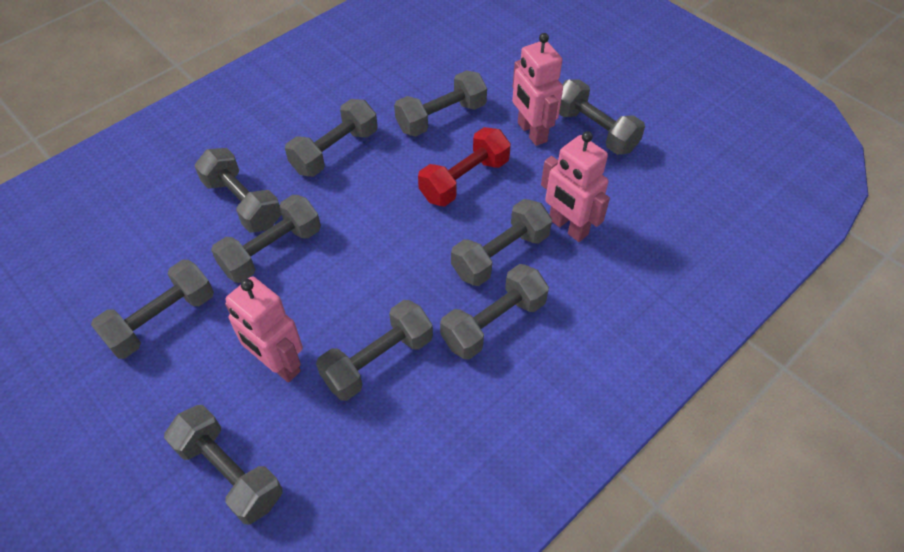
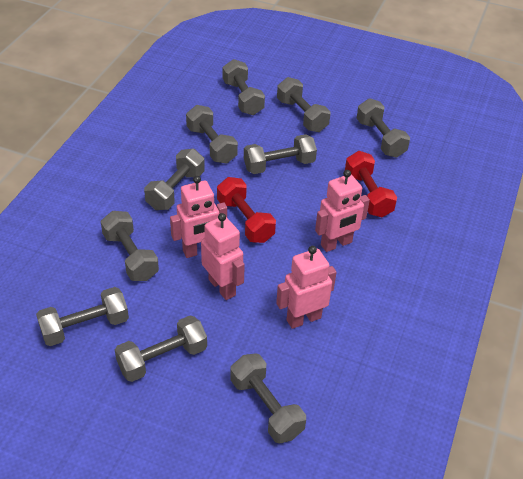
pink robot: 3 -> 4
red dumbbell: 1 -> 2

